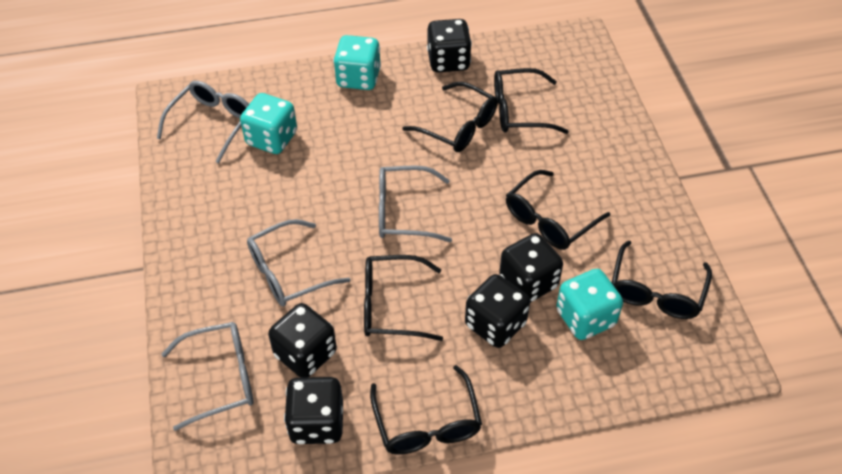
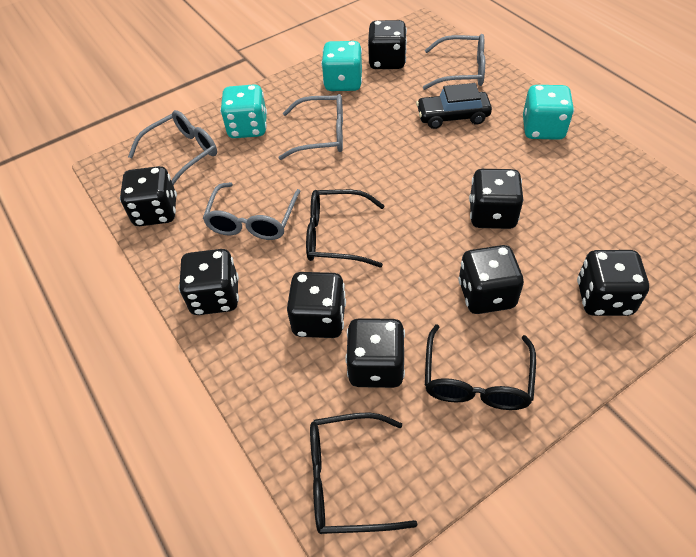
black car: 0 -> 1
black dice: 5 -> 8
black glasses: 6 -> 3

